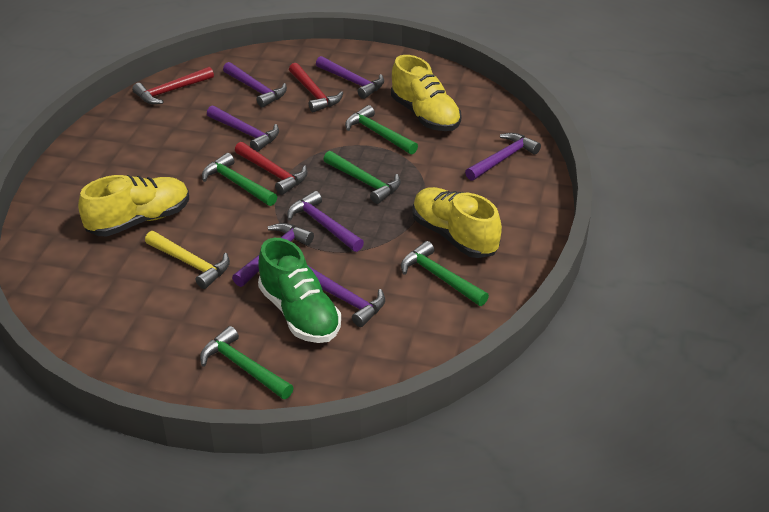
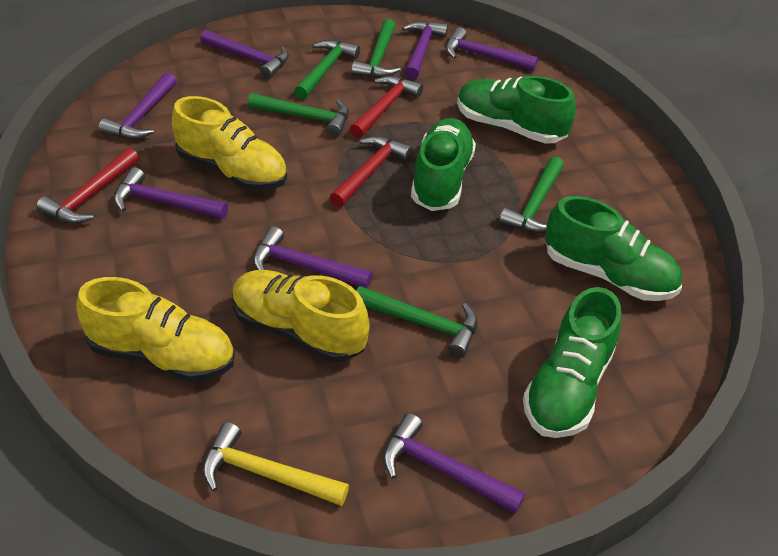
green shoe: 1 -> 4

